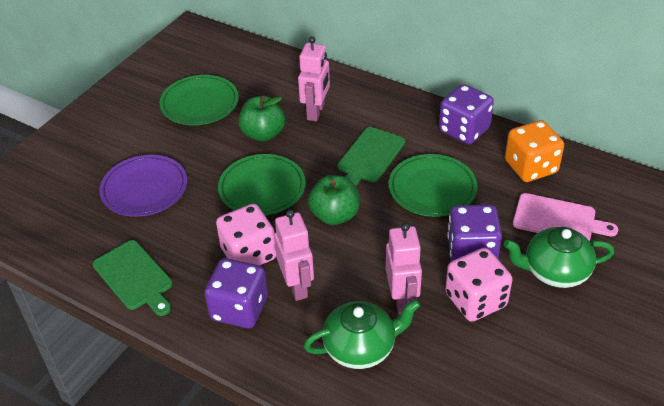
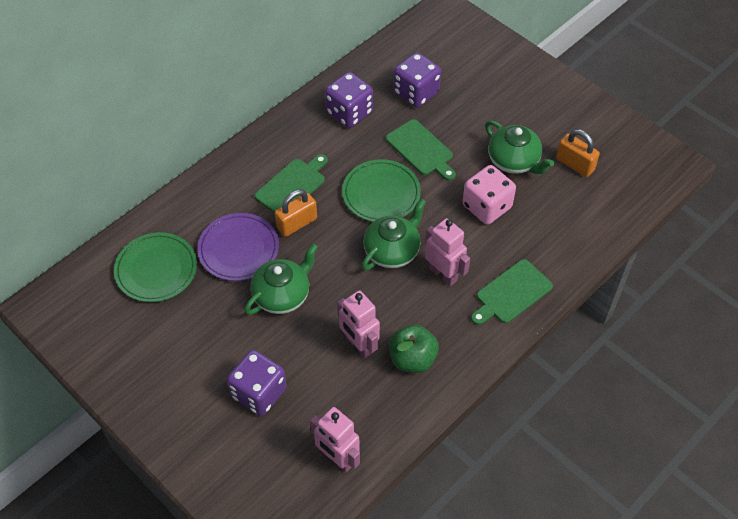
green apple: 2 -> 1
green cutting board: 2 -> 3
green plate: 3 -> 2
green teapot: 2 -> 3
orange dice: 1 -> 0
orange padlock: 0 -> 2
pink cutting board: 1 -> 0
pink dice: 2 -> 1

